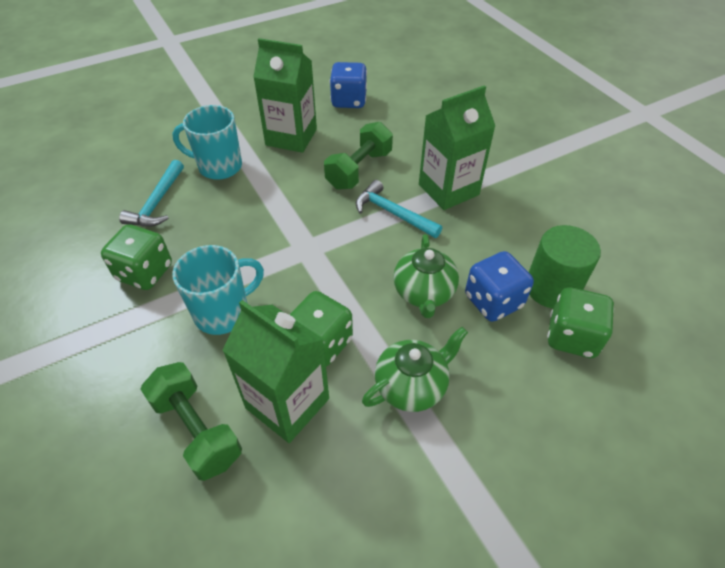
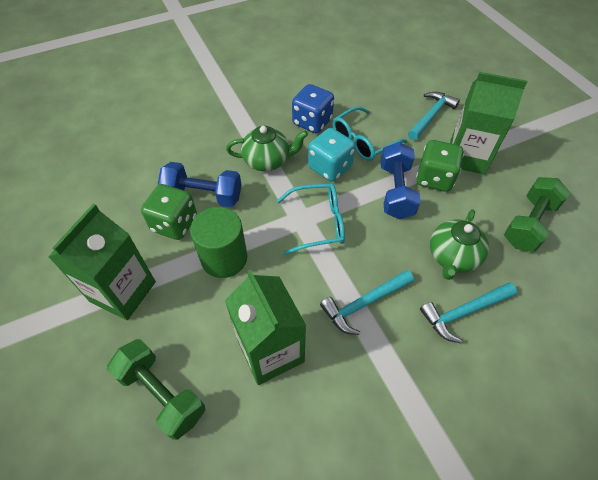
blue dice: 2 -> 1
blue dumbbell: 0 -> 2
green dice: 3 -> 2
turquoise dice: 0 -> 1
turquoise glasses: 0 -> 2
turquoise hammer: 2 -> 3
turquoise mug: 2 -> 0

